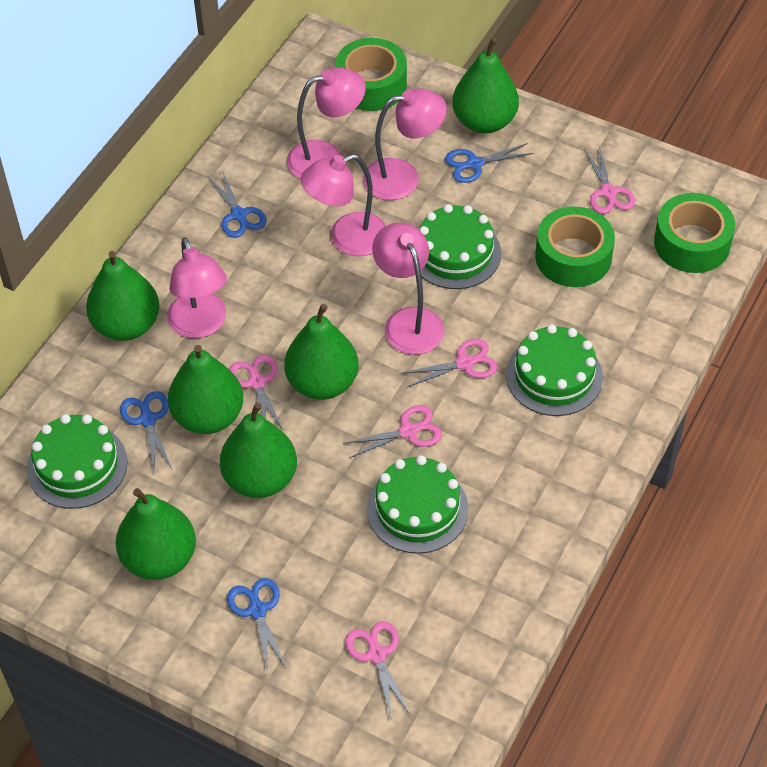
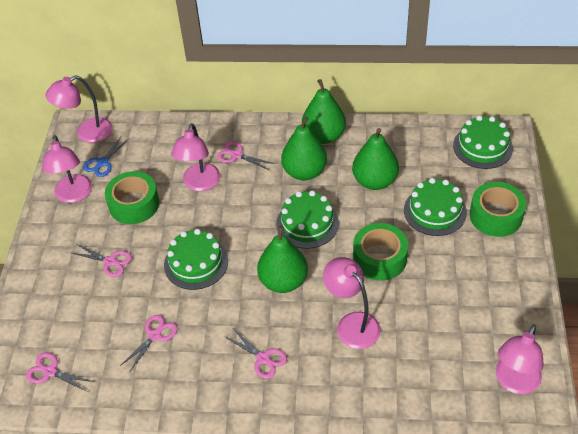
blue scissors: 4 -> 1
green pear: 6 -> 4

